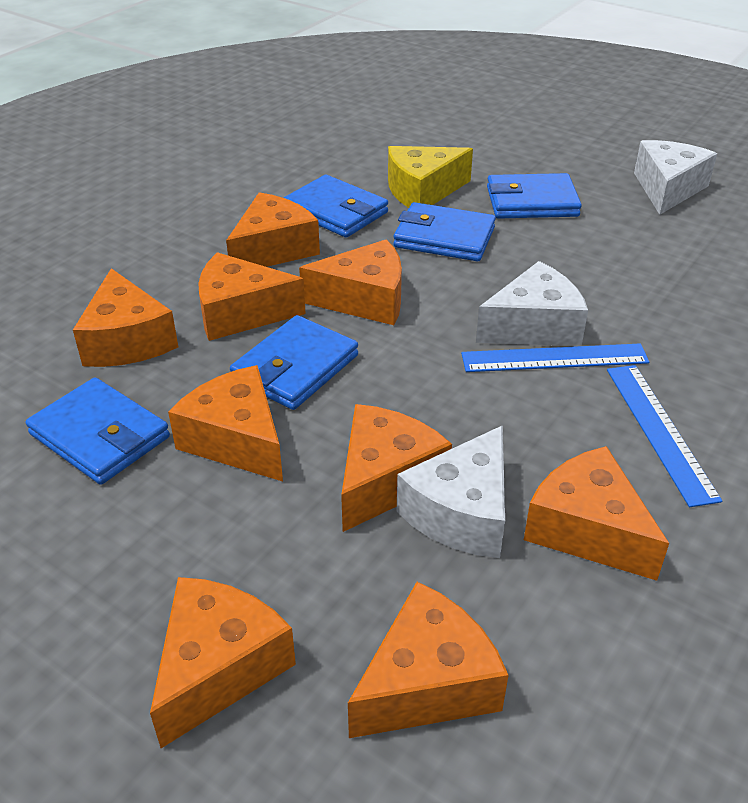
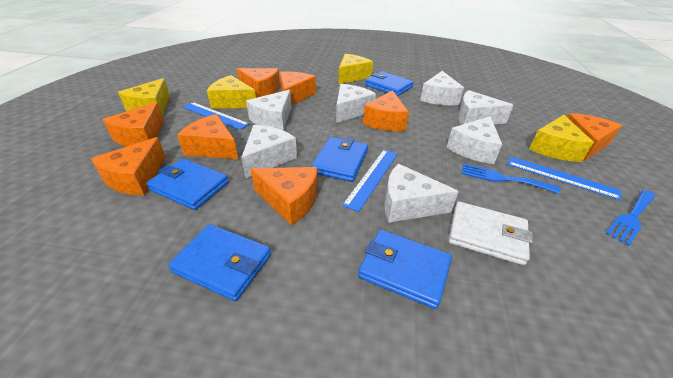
blue fork: 0 -> 2
blue ruler: 2 -> 3
orange cheese: 9 -> 8
white cheese: 3 -> 7
white wallet: 0 -> 1
yellow cheese: 1 -> 4

